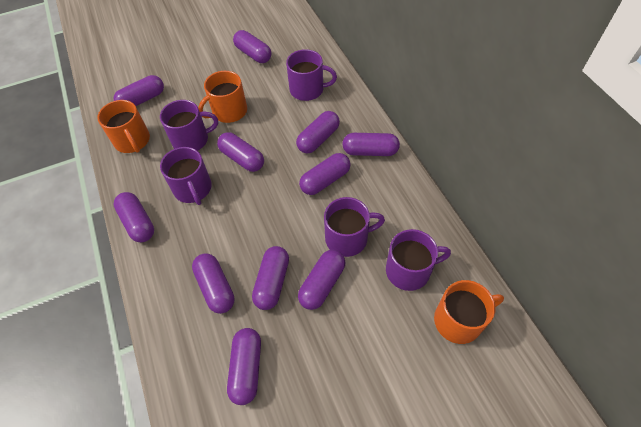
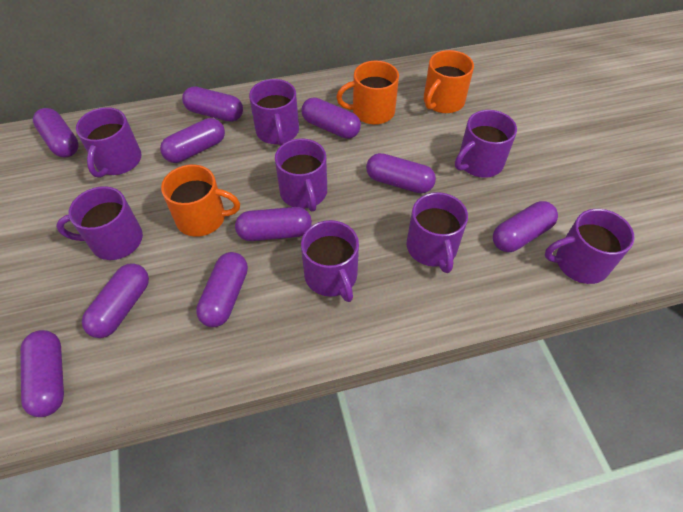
purple capsule: 11 -> 10
purple mug: 5 -> 8

